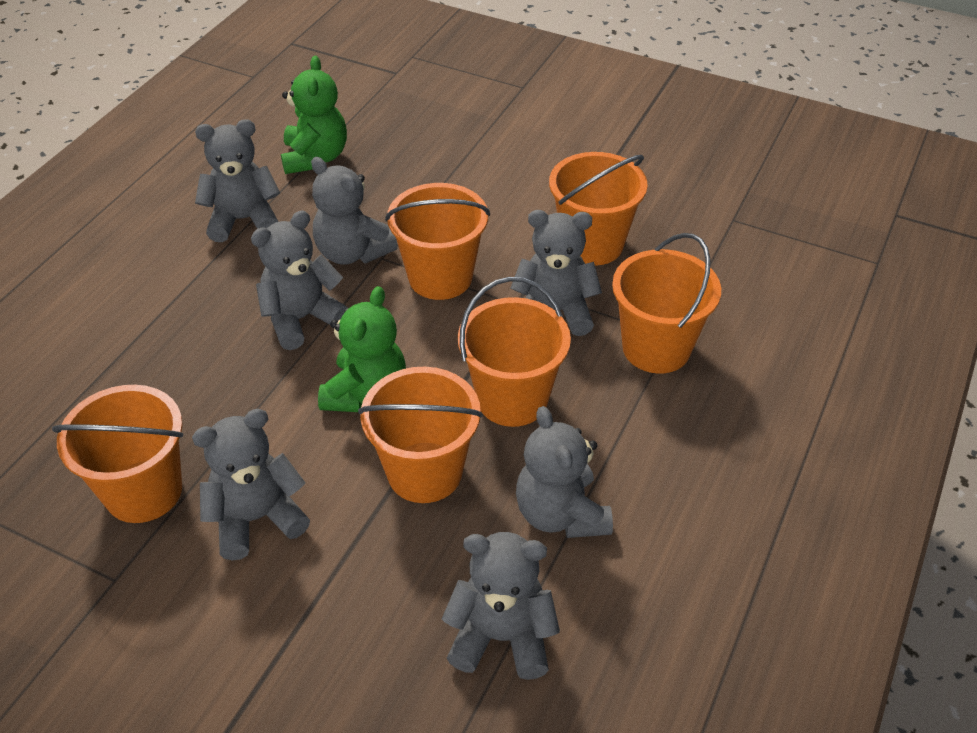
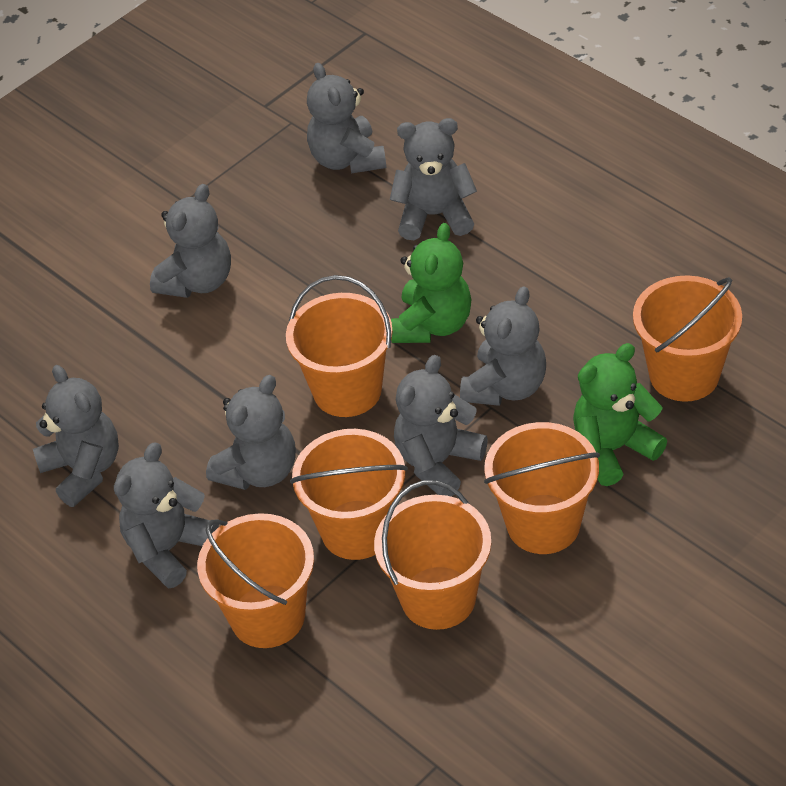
grey teddy bear: 7 -> 8

